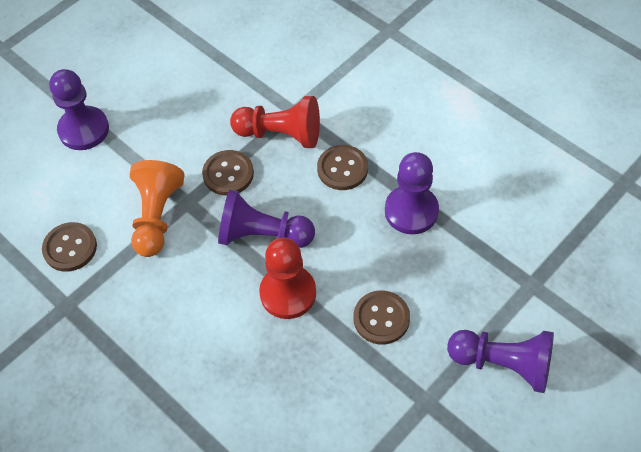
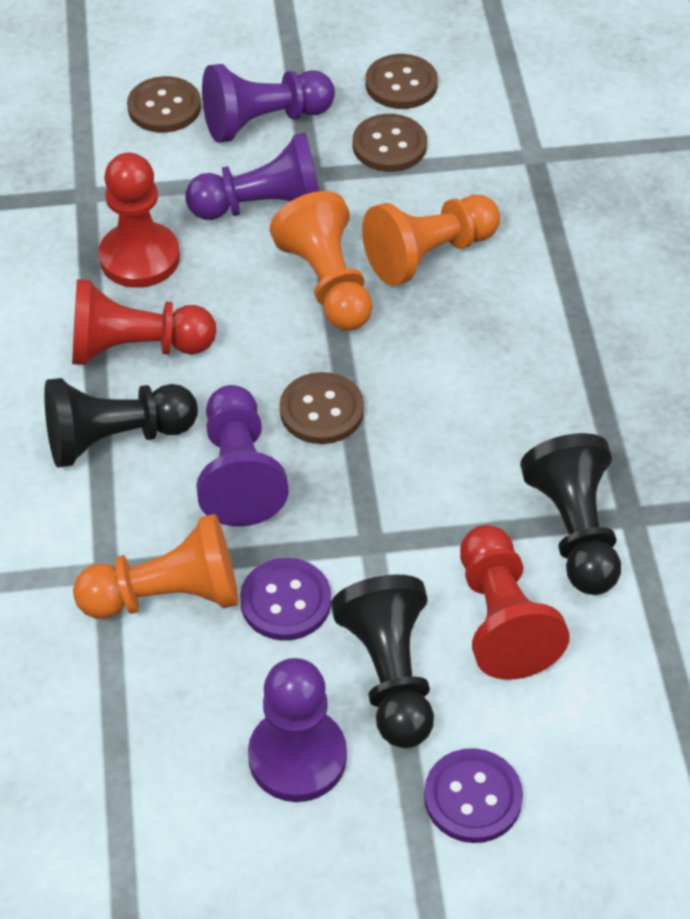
black pawn: 0 -> 3
orange pawn: 1 -> 3
purple button: 0 -> 2
red pawn: 2 -> 3

